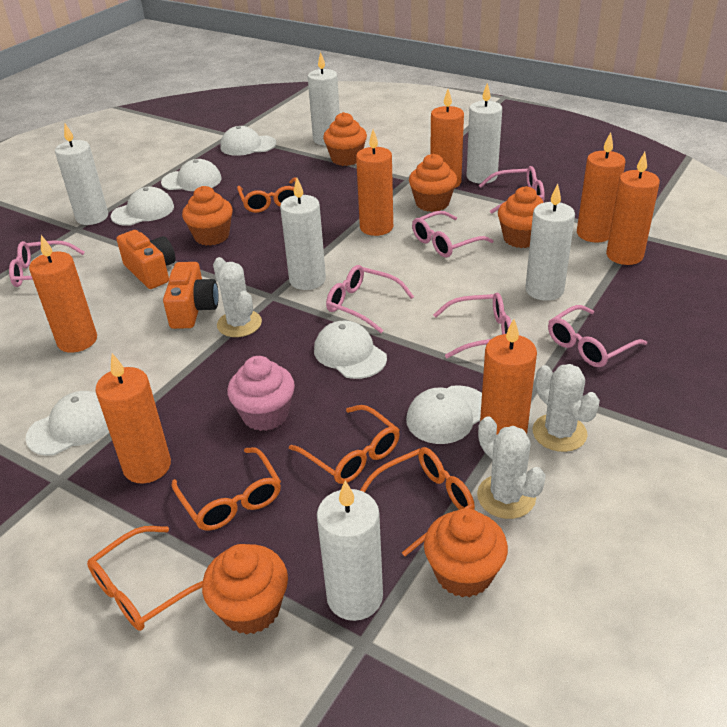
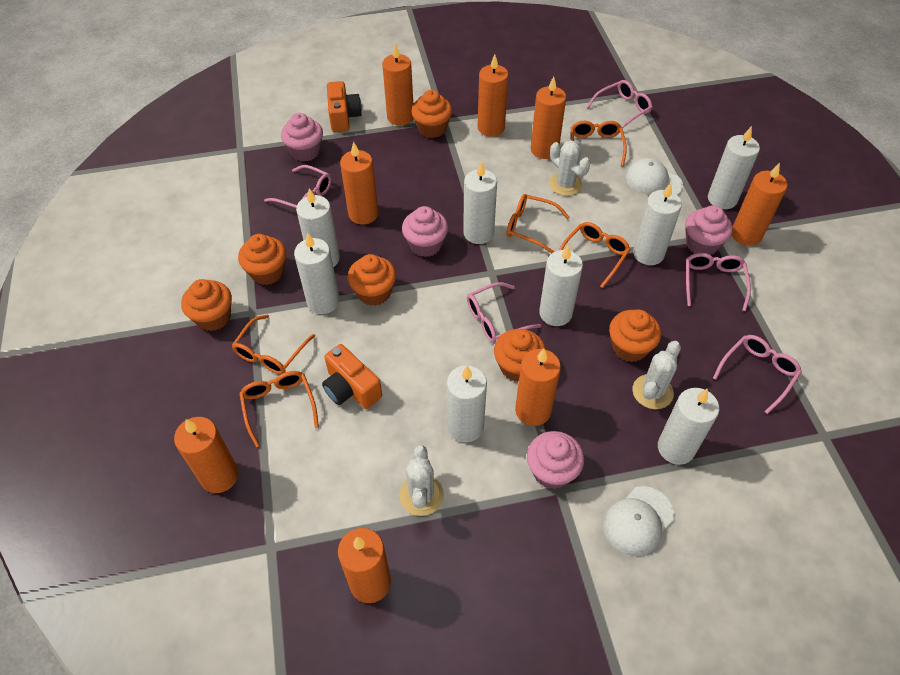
orange candle: 7 -> 8
pink cupcake: 1 -> 4
pink glasses: 6 -> 5
white candle: 6 -> 8
white cap: 6 -> 2

